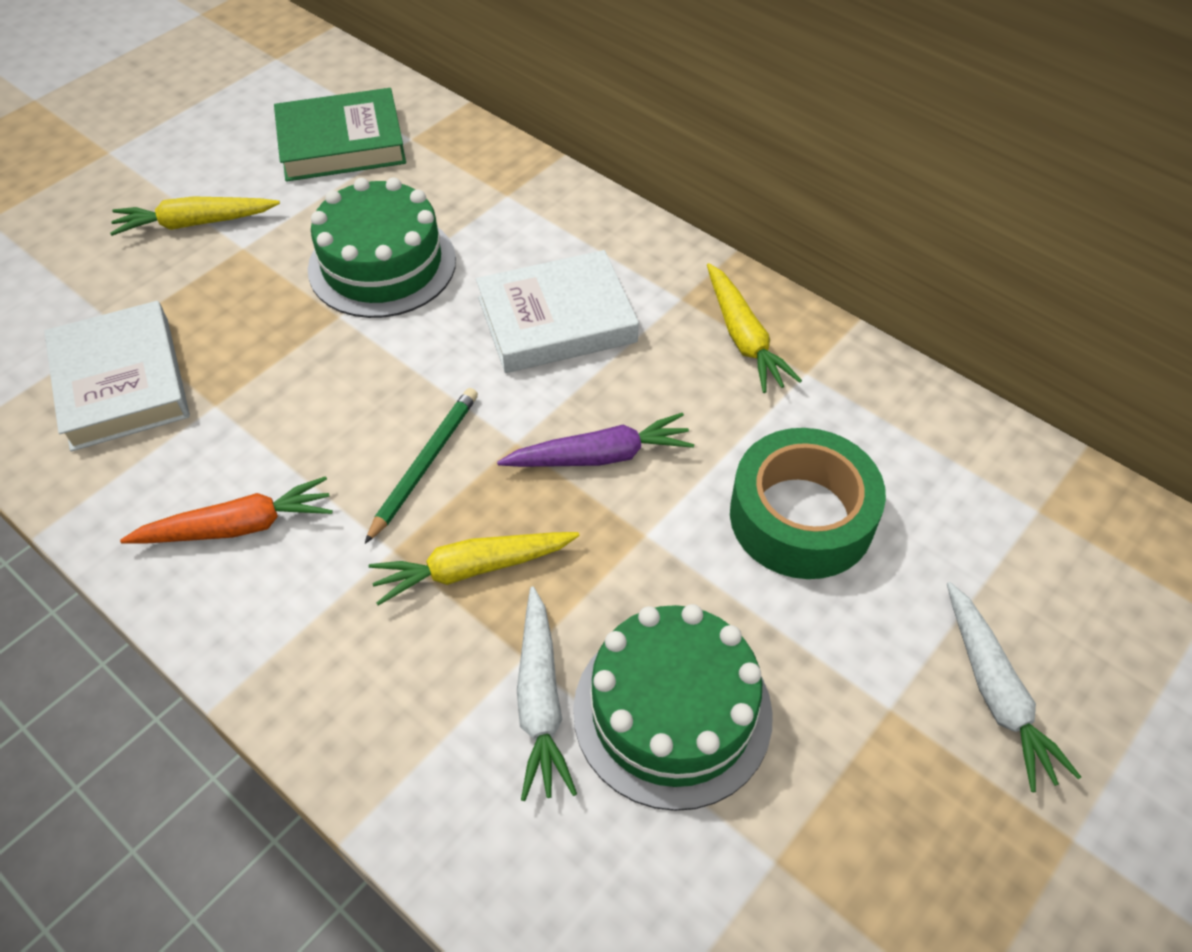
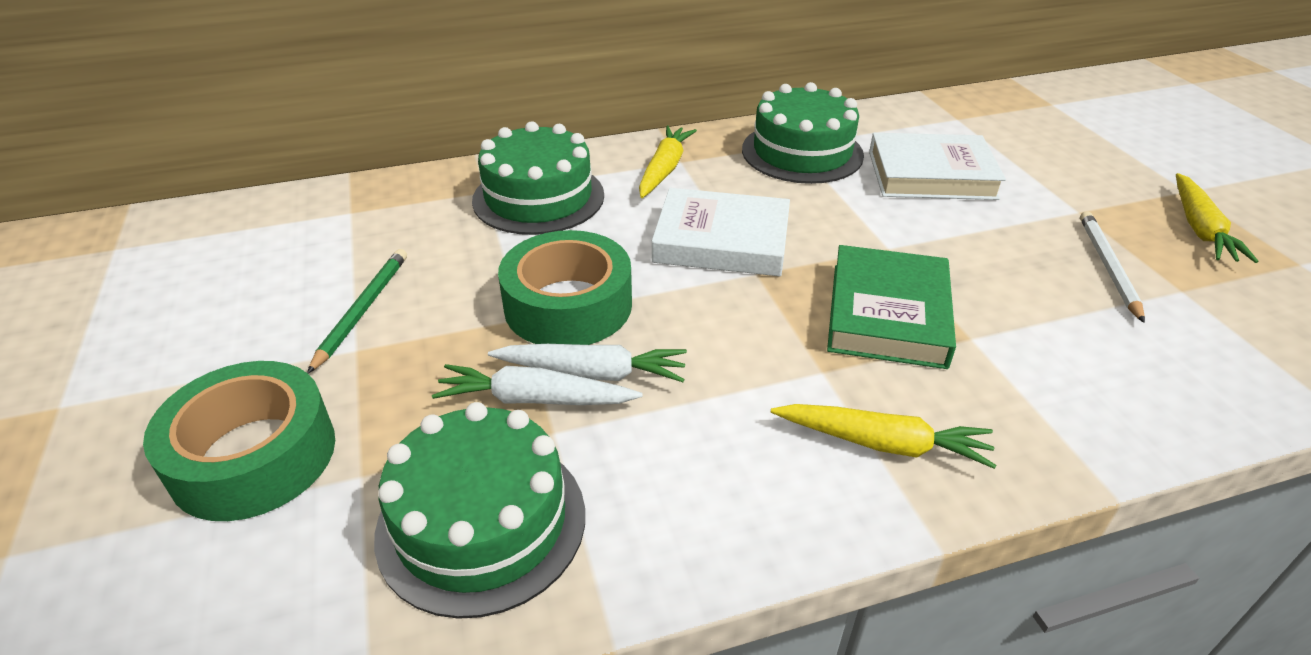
green cake: 2 -> 3
green tape: 1 -> 2
orange carrot: 1 -> 0
purple carrot: 1 -> 0
white pencil: 0 -> 1

